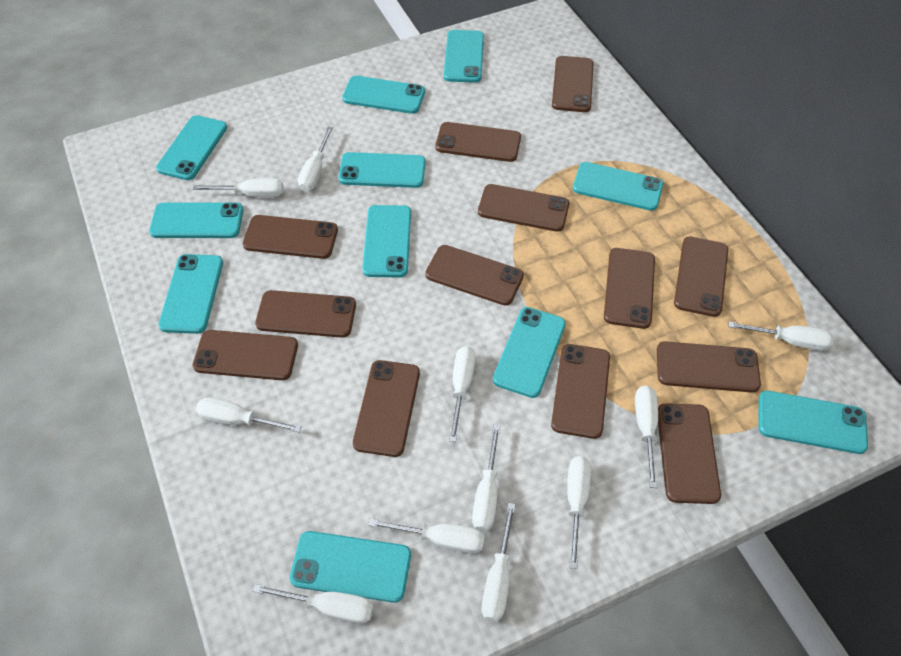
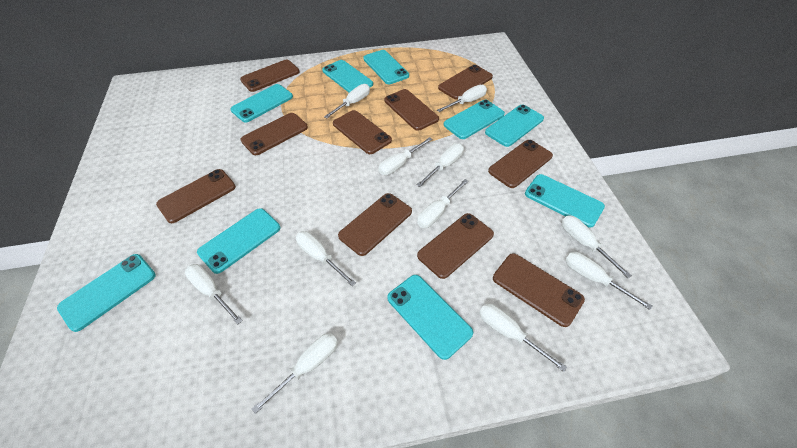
brown phone: 13 -> 10
turquoise phone: 11 -> 9

